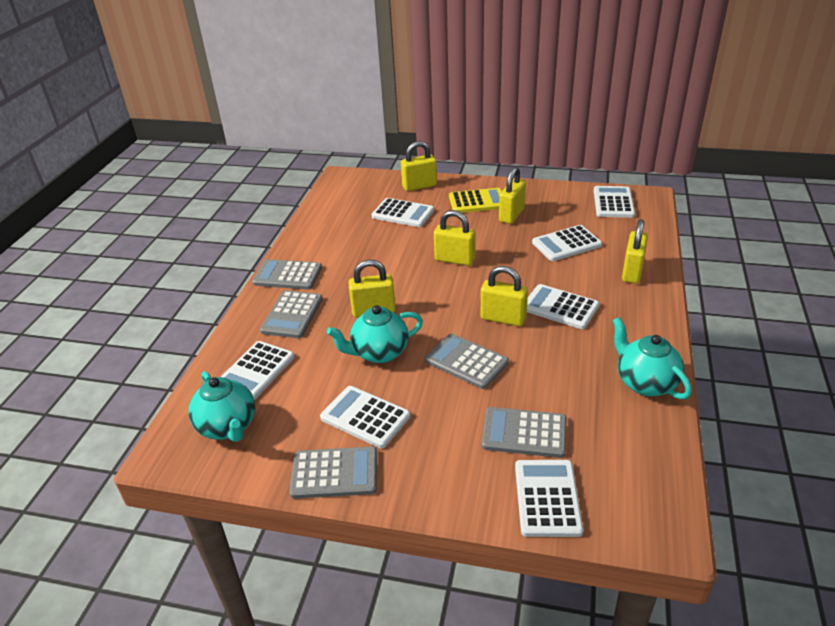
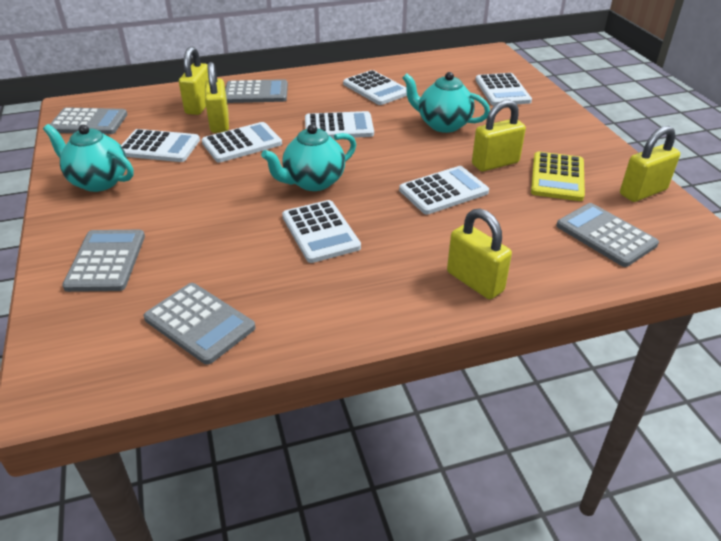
yellow padlock: 6 -> 5

